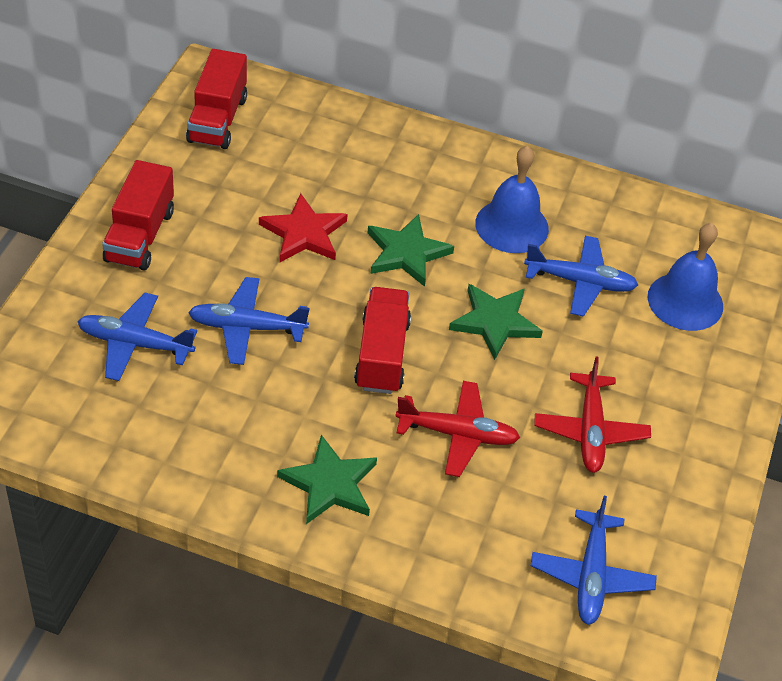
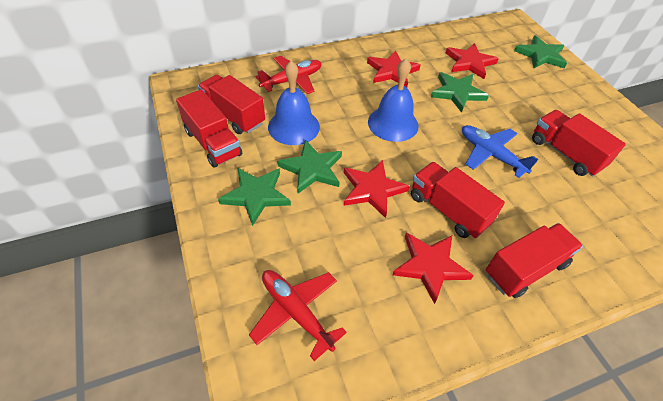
blue plane: 4 -> 1
green star: 3 -> 4
red star: 1 -> 4
red truck: 3 -> 5

